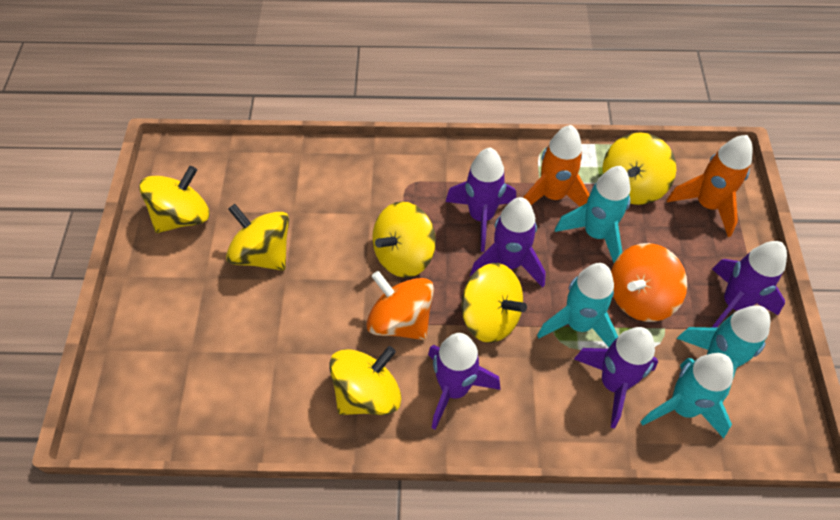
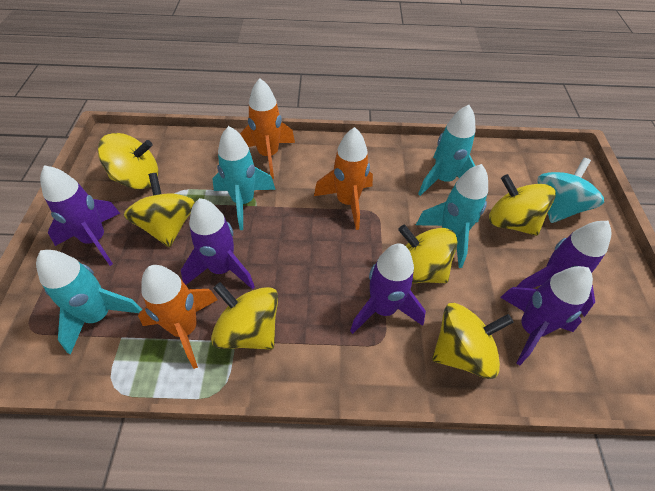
orange rocket: 2 -> 3
orange spinning top: 2 -> 0
turquoise spinning top: 0 -> 1

